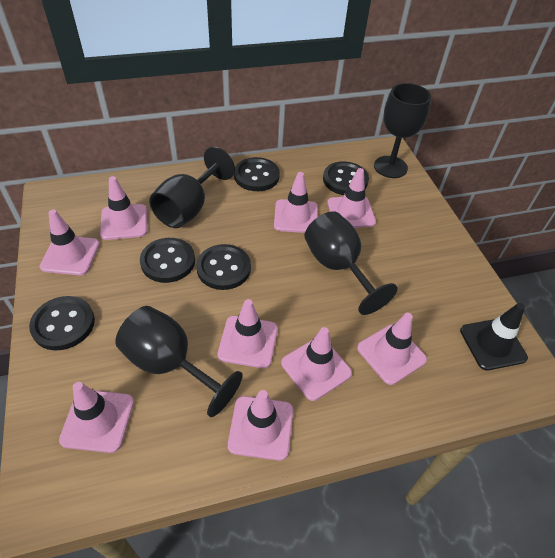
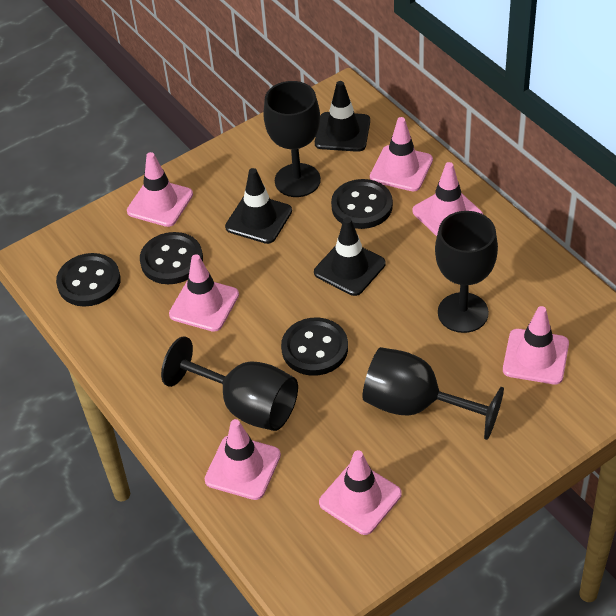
black button: 5 -> 4
black traffic cone: 1 -> 3
pink traffic cone: 9 -> 7

